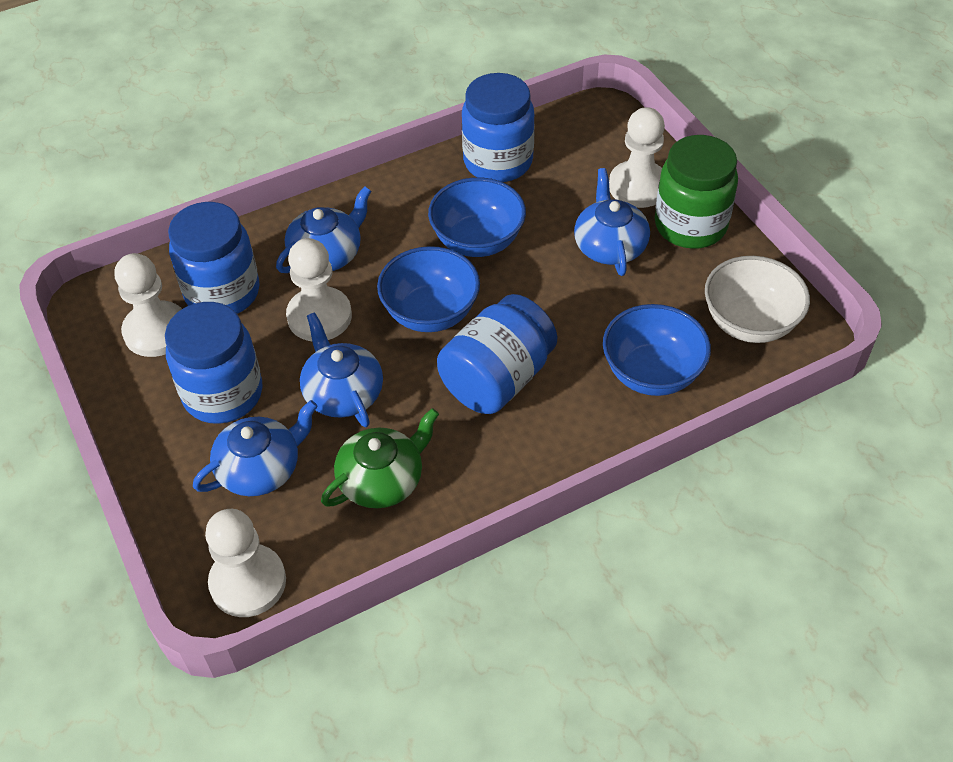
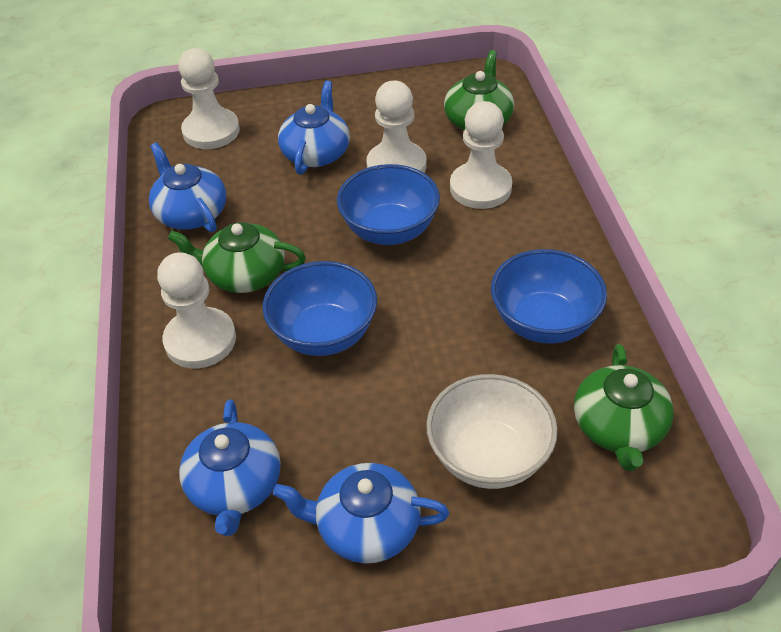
blue jar: 4 -> 0
green jar: 1 -> 0
green teapot: 1 -> 3

